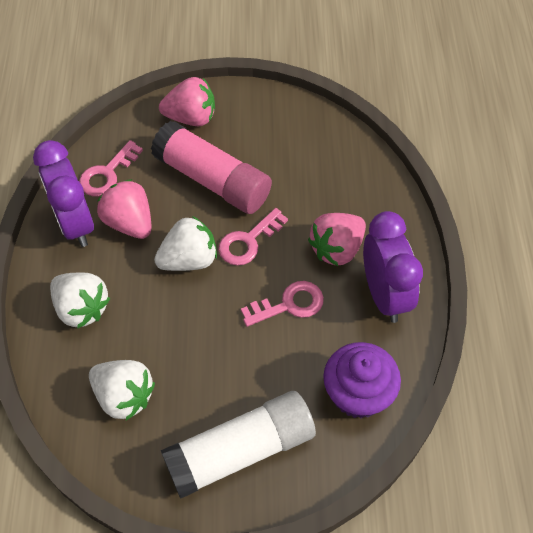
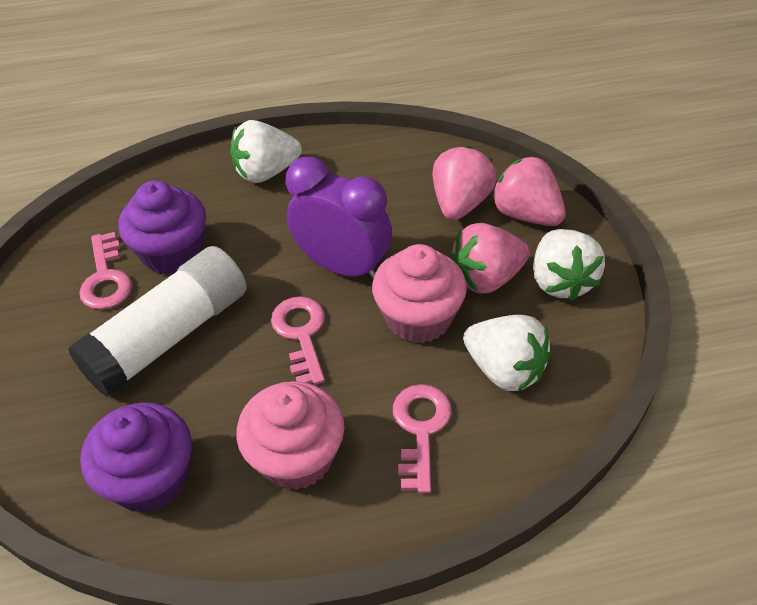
pink cupcake: 0 -> 2
pink glue stick: 1 -> 0
purple clock: 2 -> 1
purple cupcake: 1 -> 2

